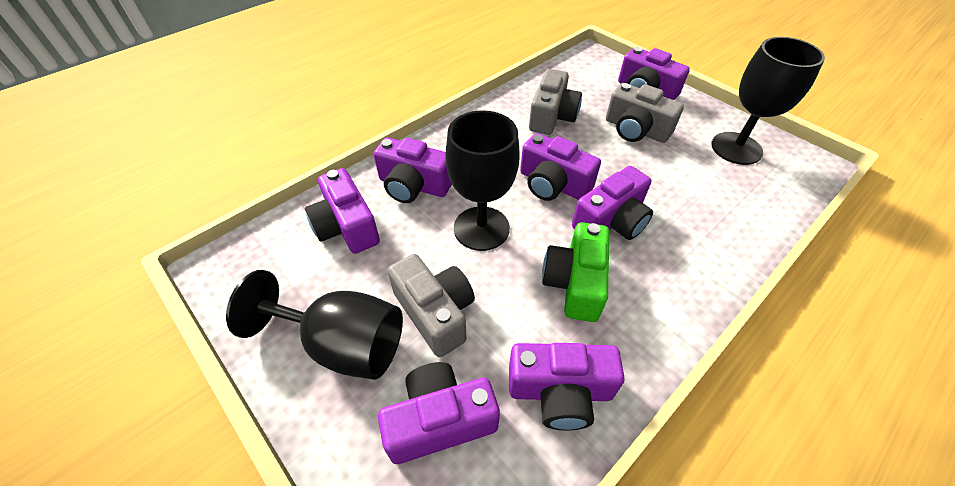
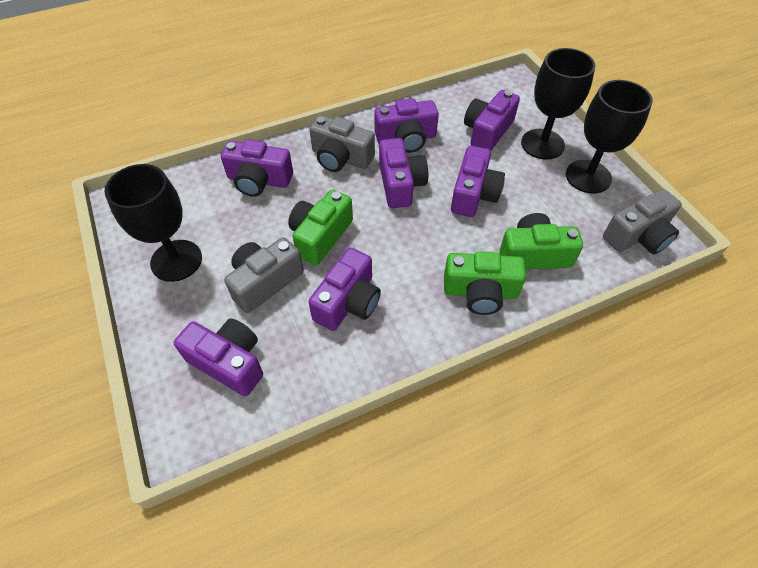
green camera: 1 -> 3

